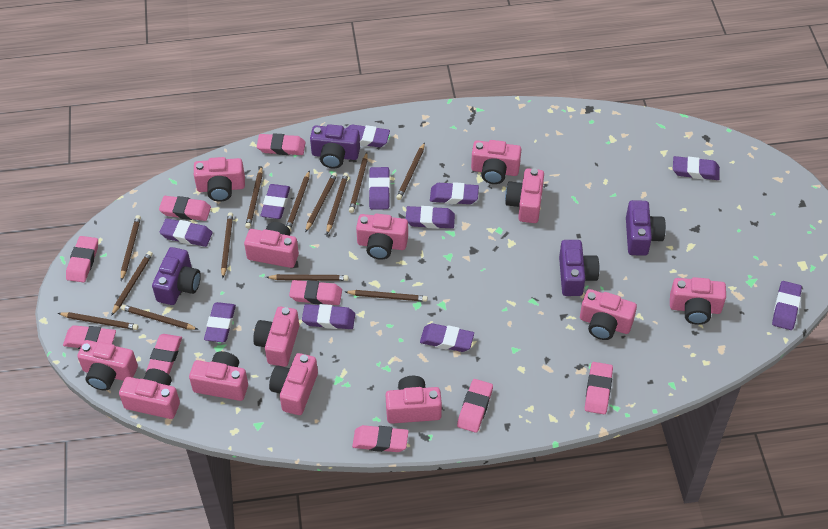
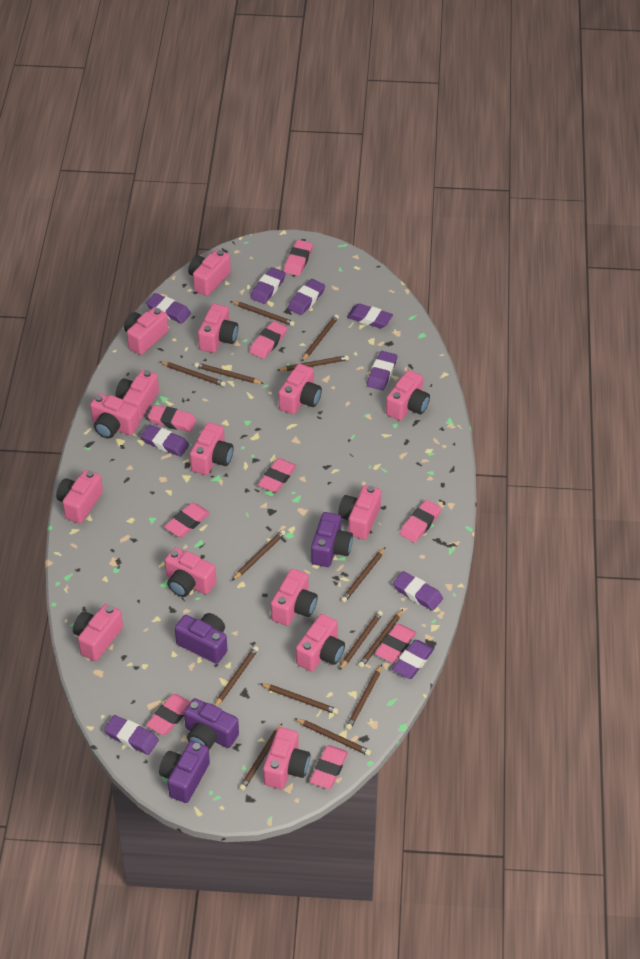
brown pencil: 13 -> 14
pink camera: 13 -> 15
purple eraser: 11 -> 9

